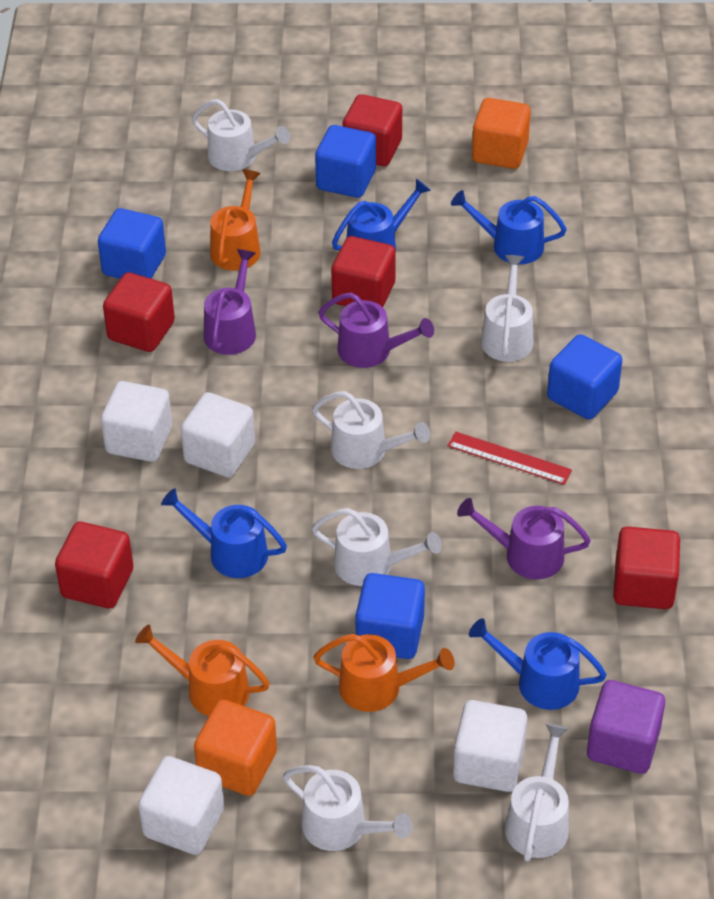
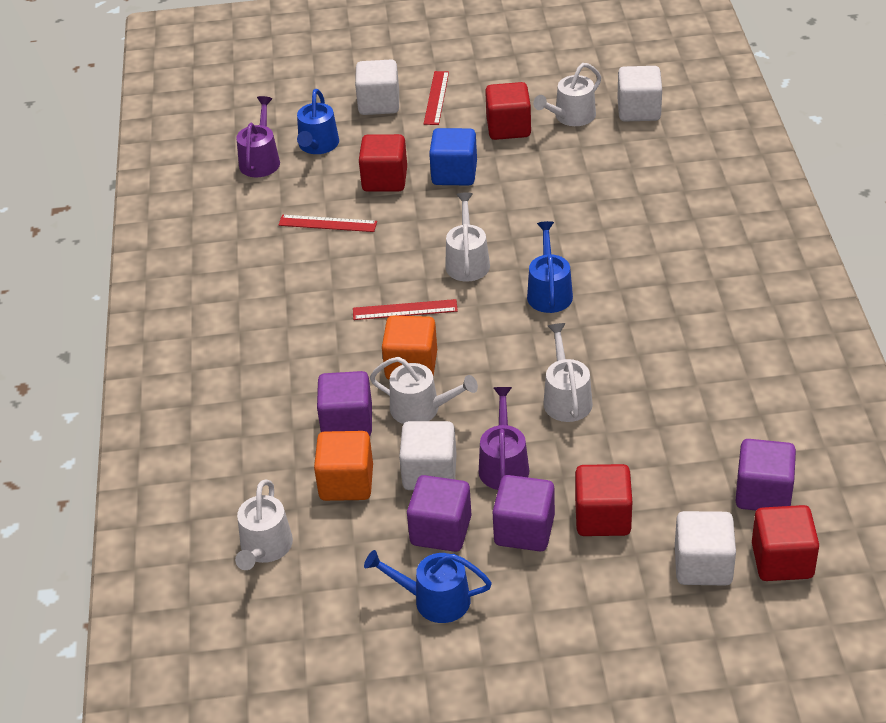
blue cube: 4 -> 1
blue watering can: 4 -> 3
orange watering can: 3 -> 0
purple cube: 1 -> 4
purple watering can: 3 -> 2
red cube: 5 -> 4
red ruler: 1 -> 3
white watering can: 6 -> 5

